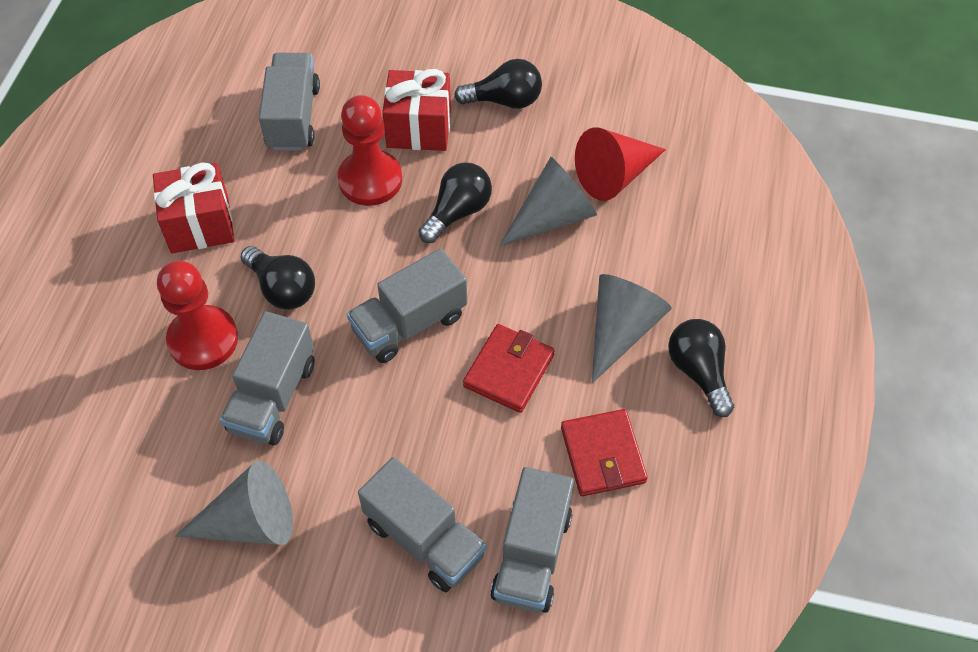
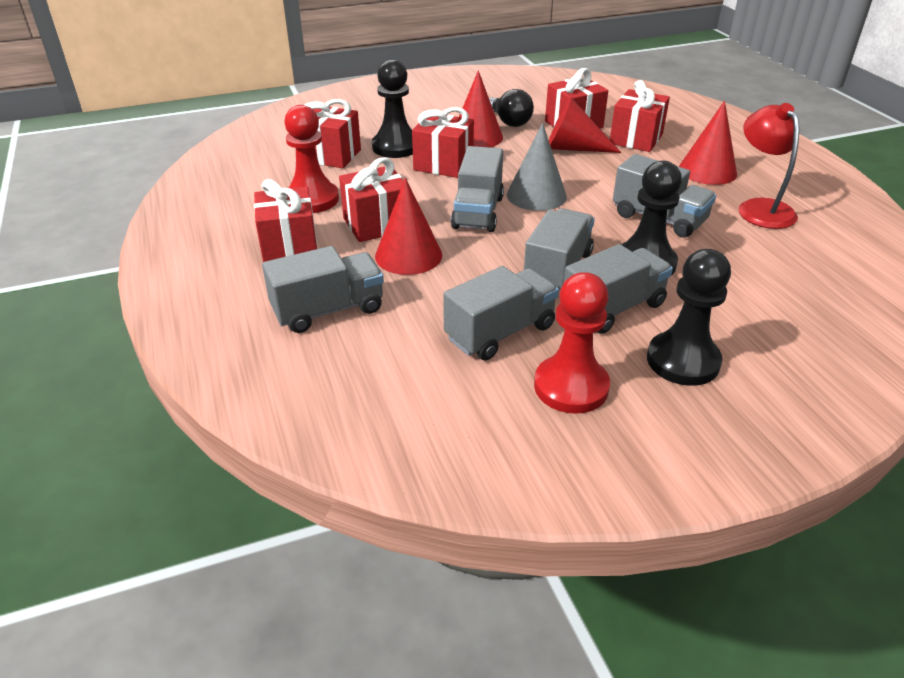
black light bulb: 4 -> 1
black pawn: 0 -> 3
grey cone: 3 -> 1
grey truck: 5 -> 6
red cone: 1 -> 4
red gift: 2 -> 6
red lamp: 0 -> 1
red wallet: 2 -> 0

